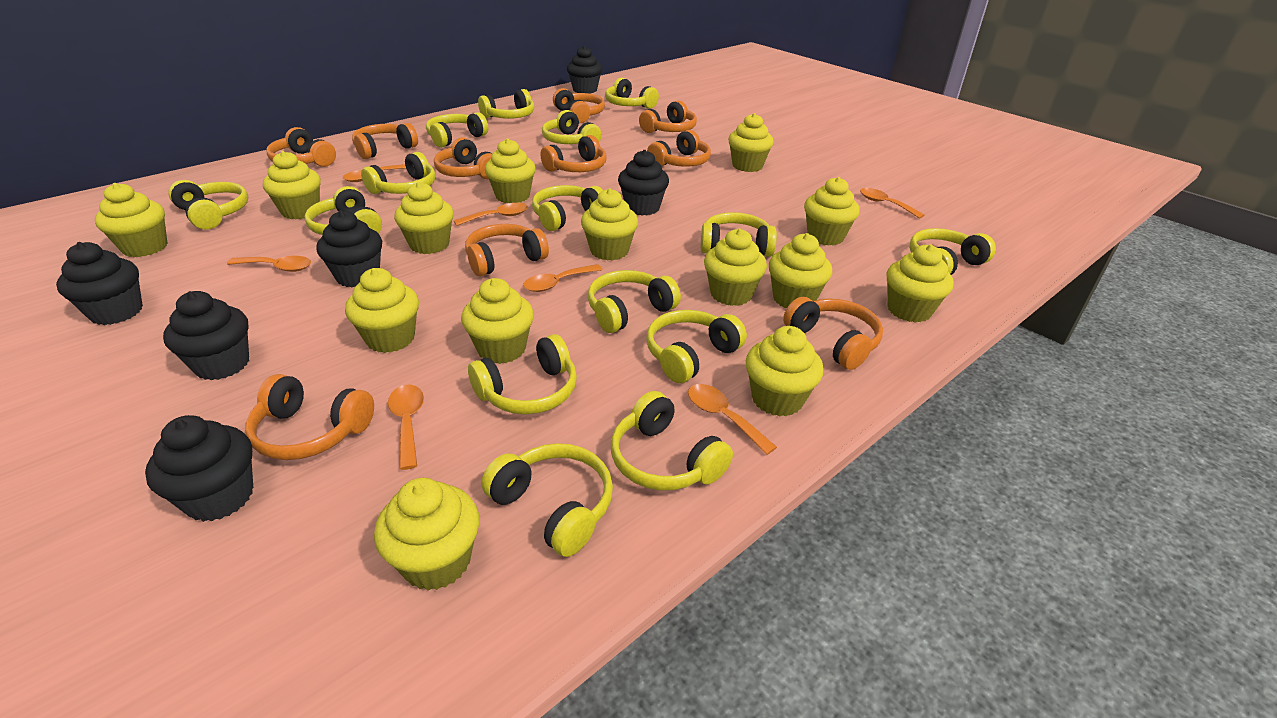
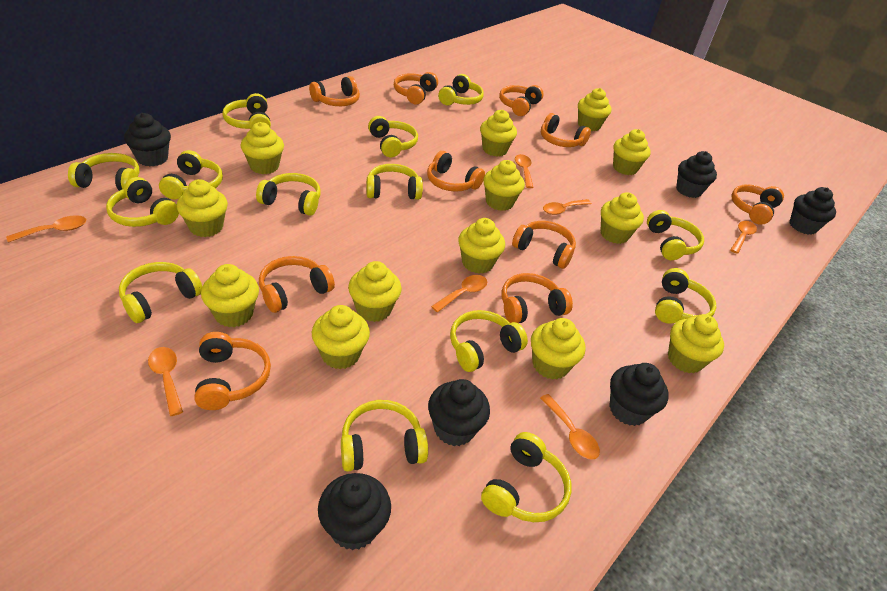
yellow cupcake: 14 -> 13
yellow headphones: 15 -> 14

